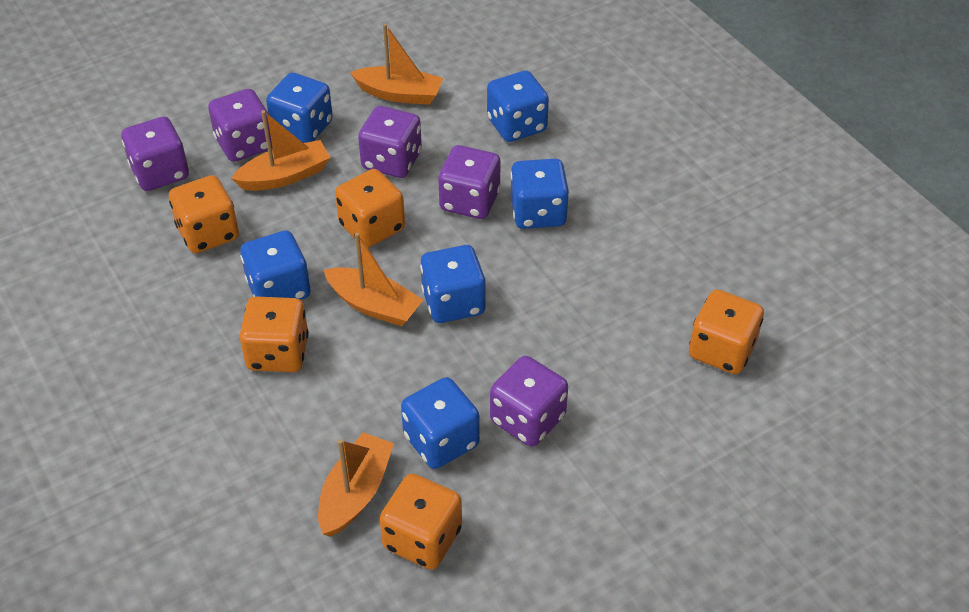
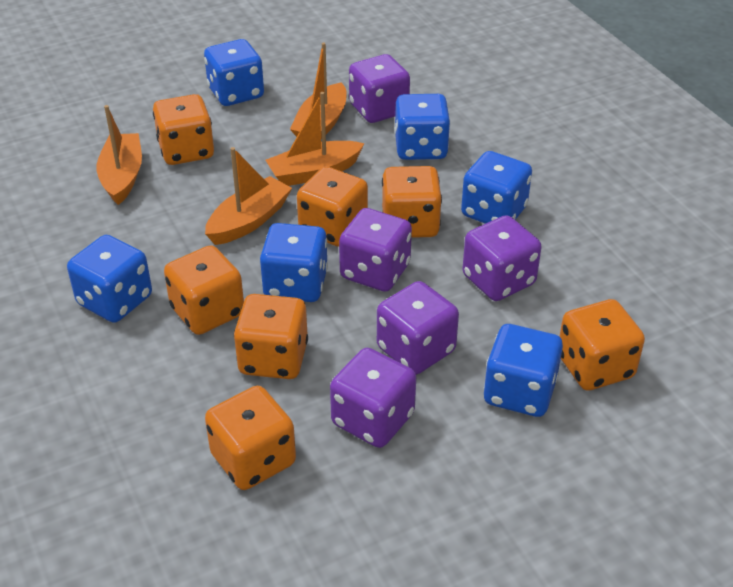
orange dice: 5 -> 7

